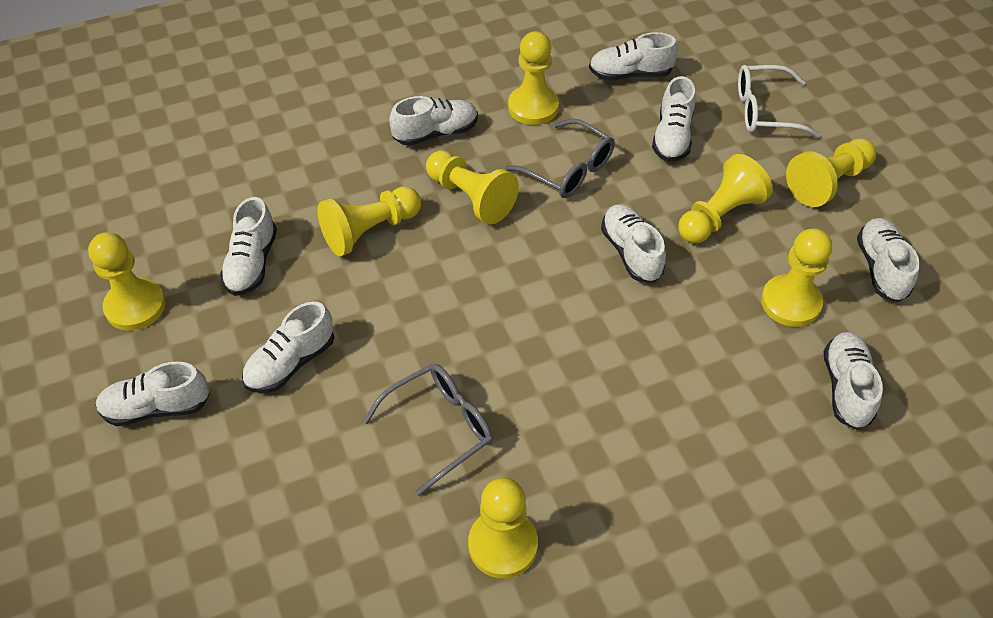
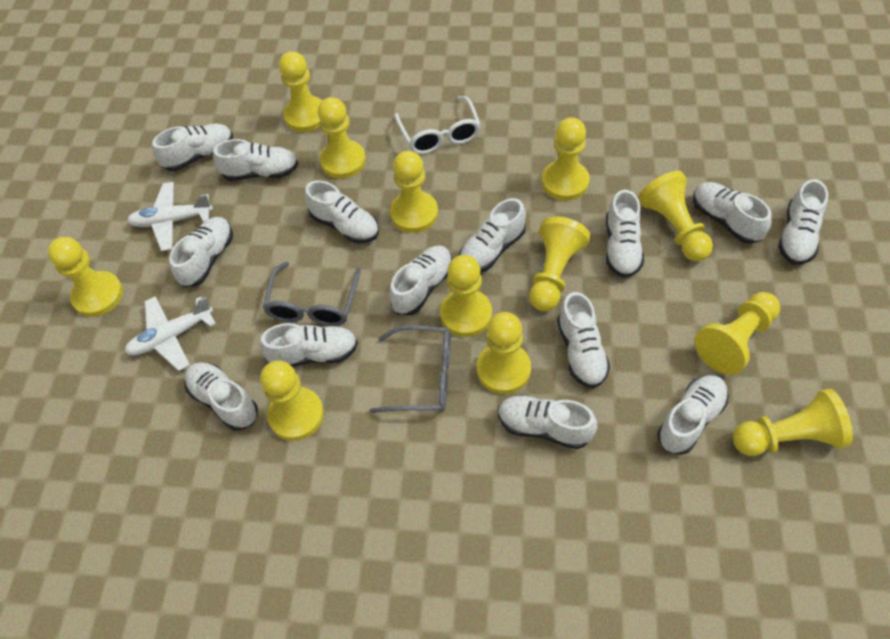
white plane: 0 -> 2
white shoe: 9 -> 14
yellow pawn: 8 -> 12

